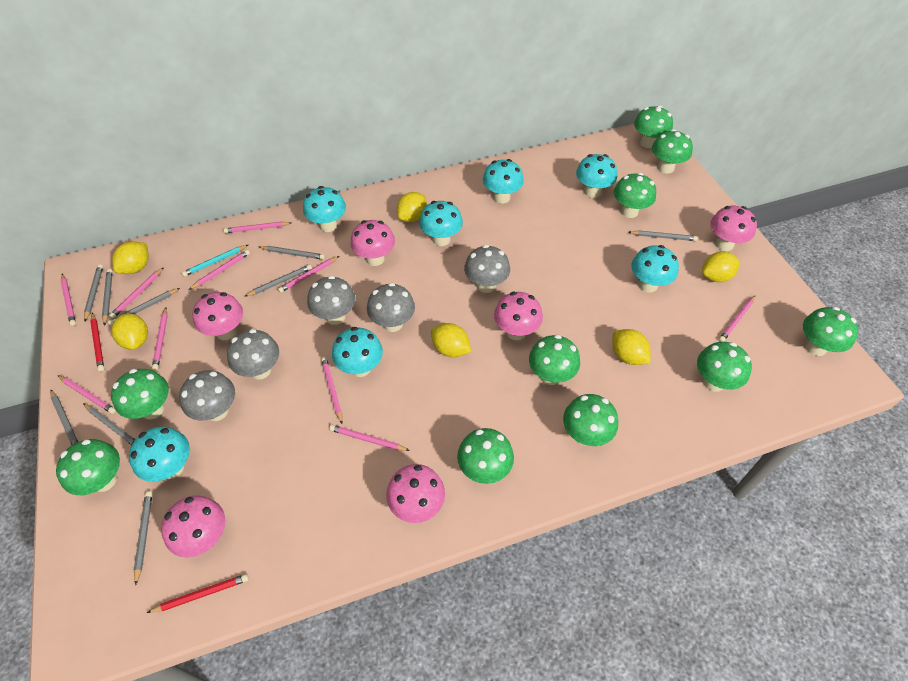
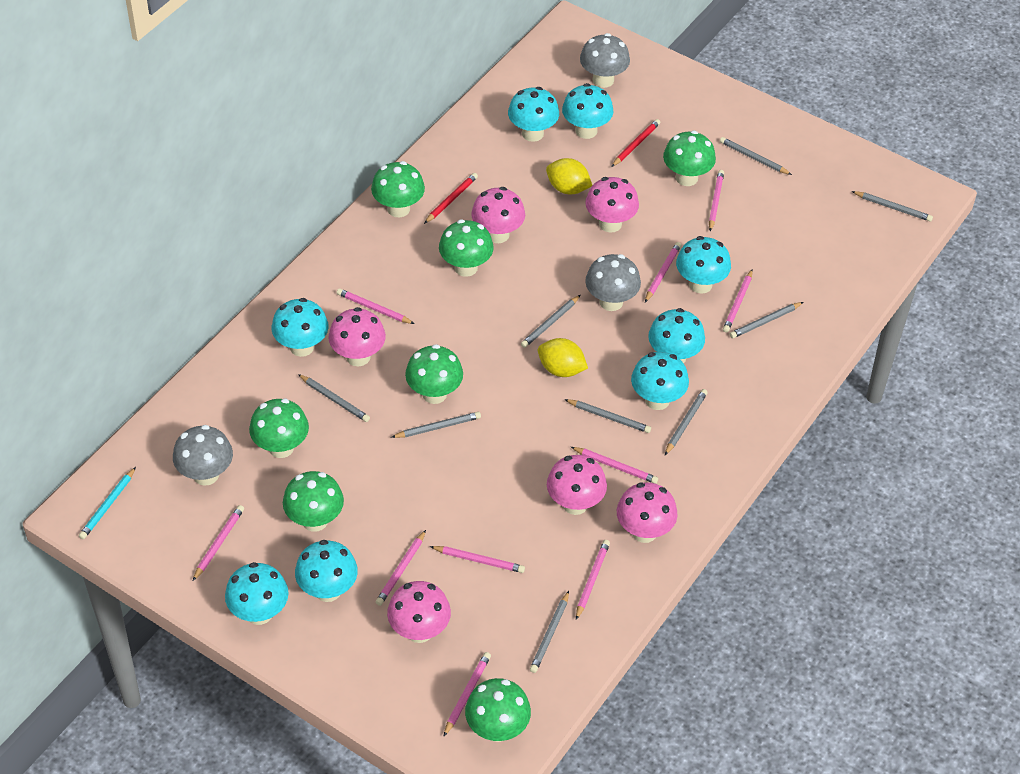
green mushroom: 10 -> 7
grey mushroom: 5 -> 3
turquoise mushroom: 7 -> 8
yellow lemon: 6 -> 2

